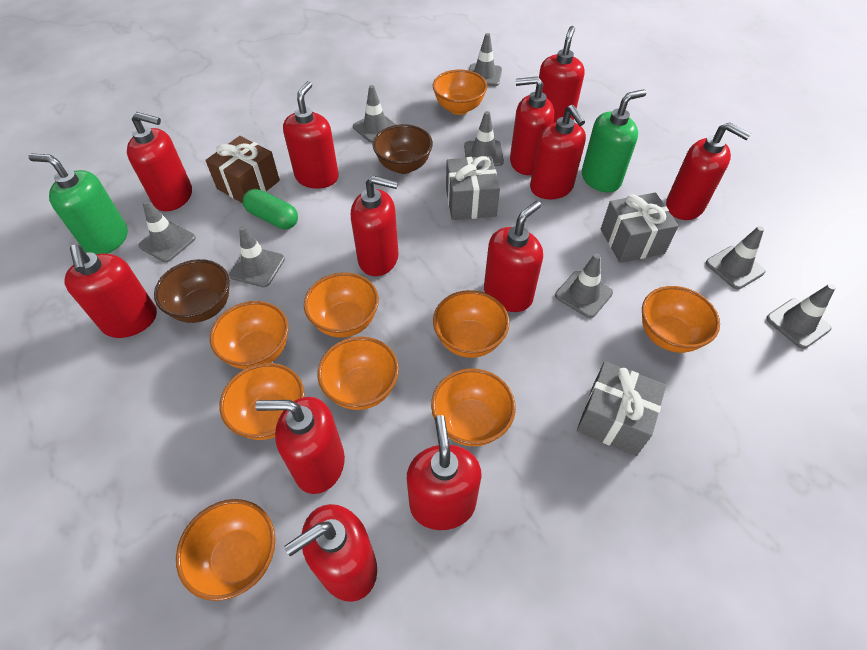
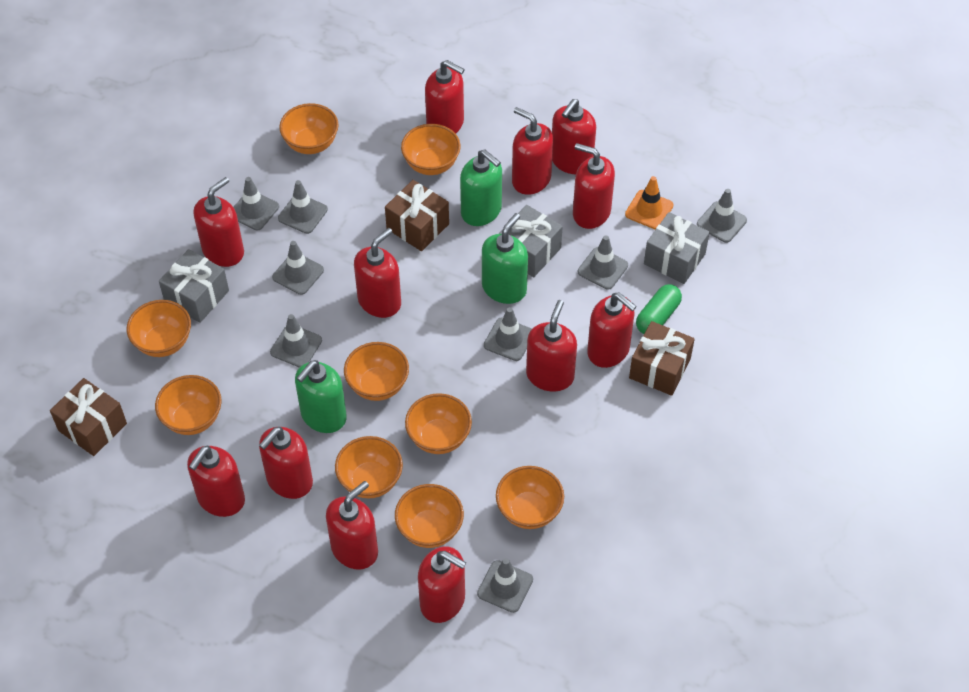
brown bowl: 2 -> 0
brown gift: 1 -> 3
green soap dispenser: 2 -> 3
orange traffic cone: 0 -> 1

